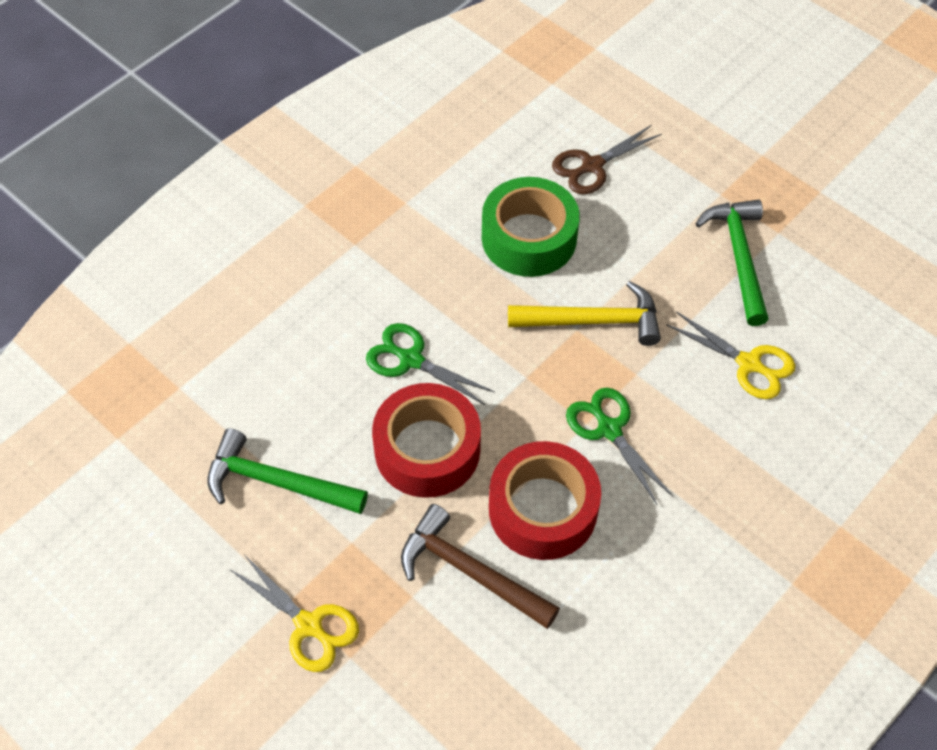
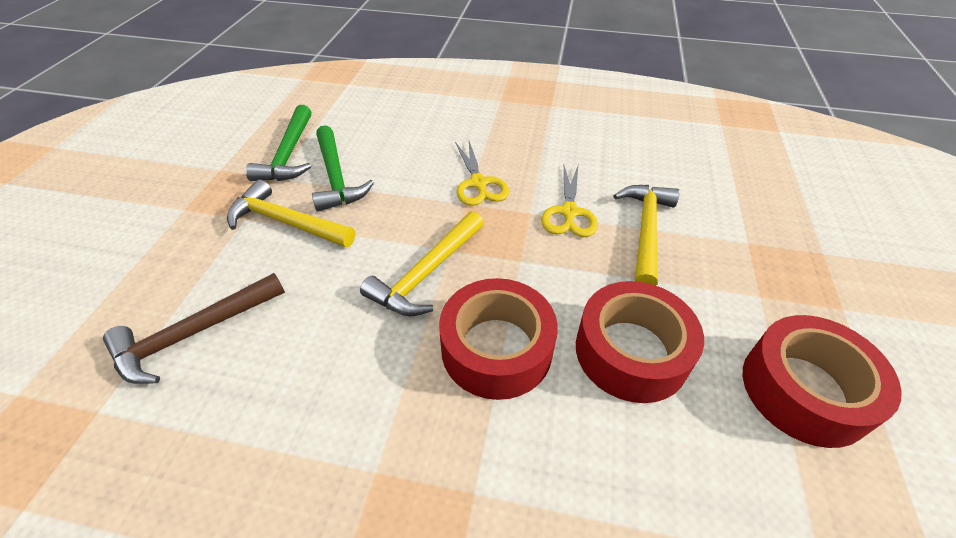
brown scissors: 1 -> 0
green scissors: 2 -> 0
green tape: 1 -> 0
red tape: 2 -> 3
yellow hammer: 1 -> 3

